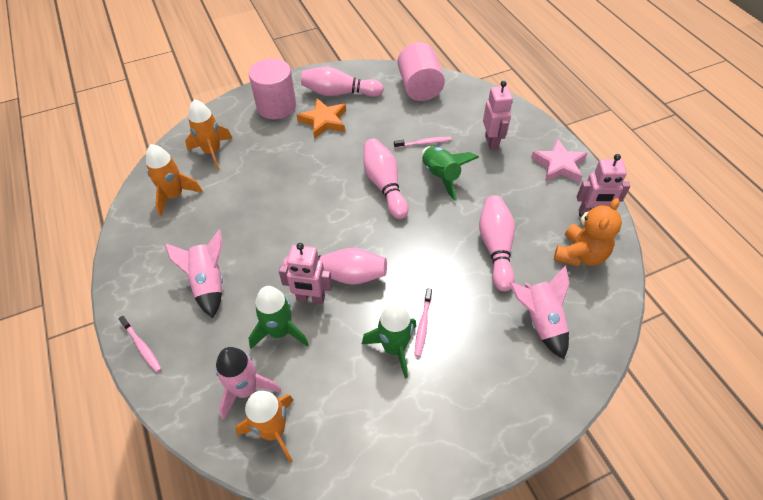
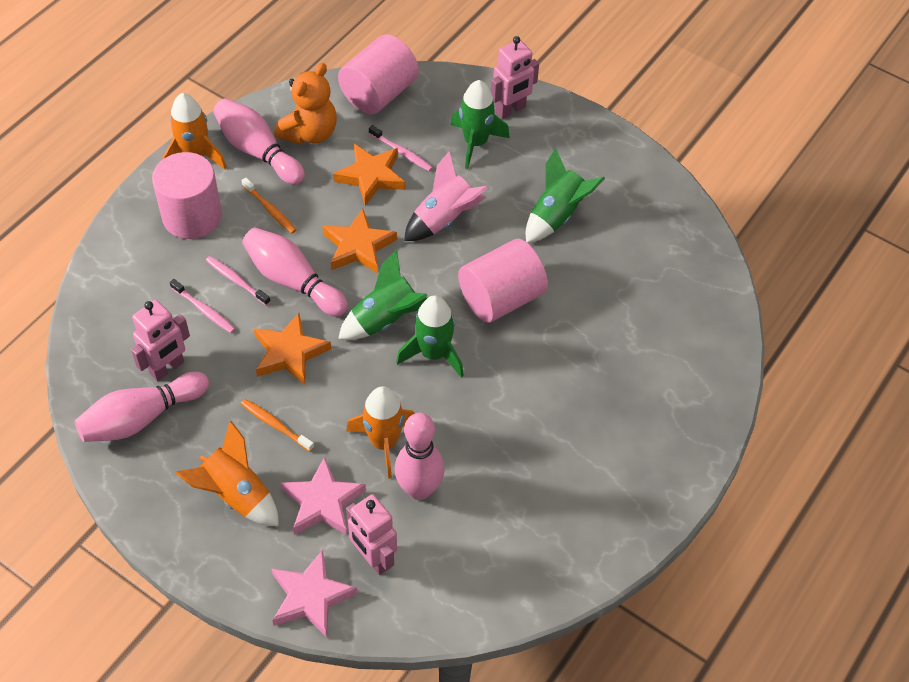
green rocket: 3 -> 4
orange star: 1 -> 3
orange toothbrush: 0 -> 2
pink cylinder: 2 -> 3
pink rocket: 3 -> 1
pink star: 1 -> 2

